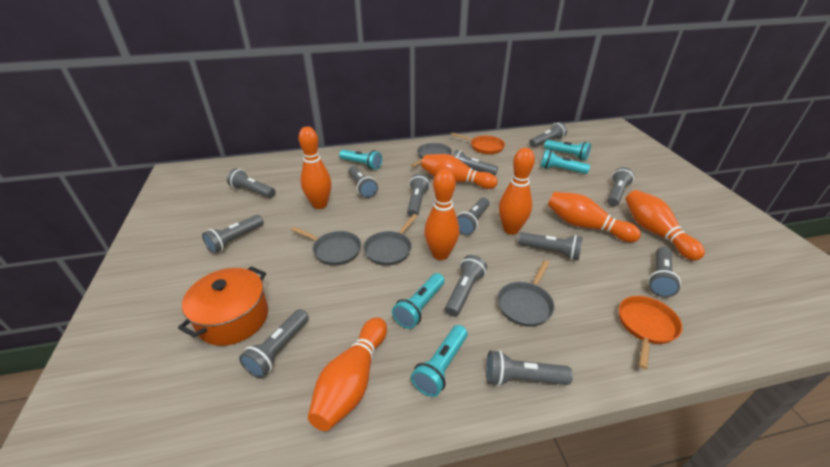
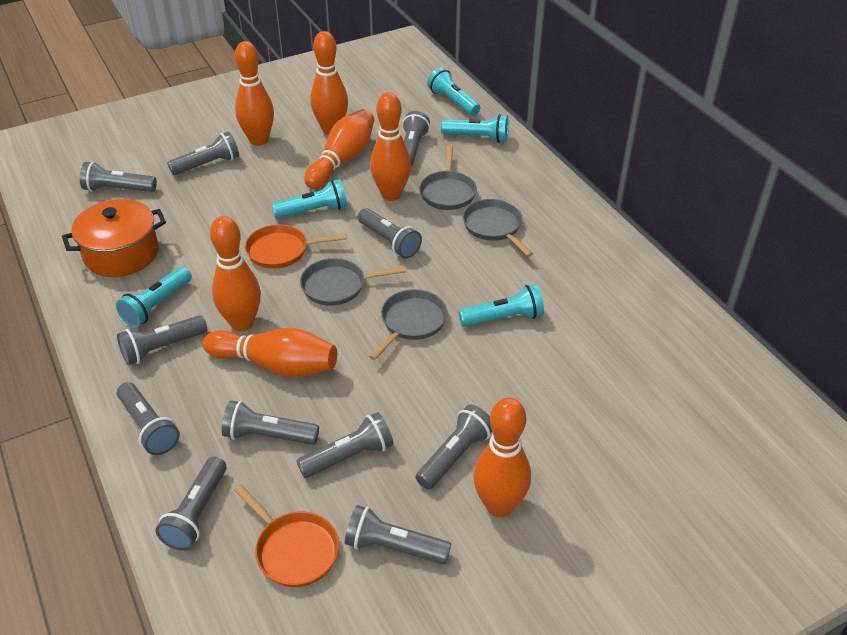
grey flashlight: 13 -> 11

